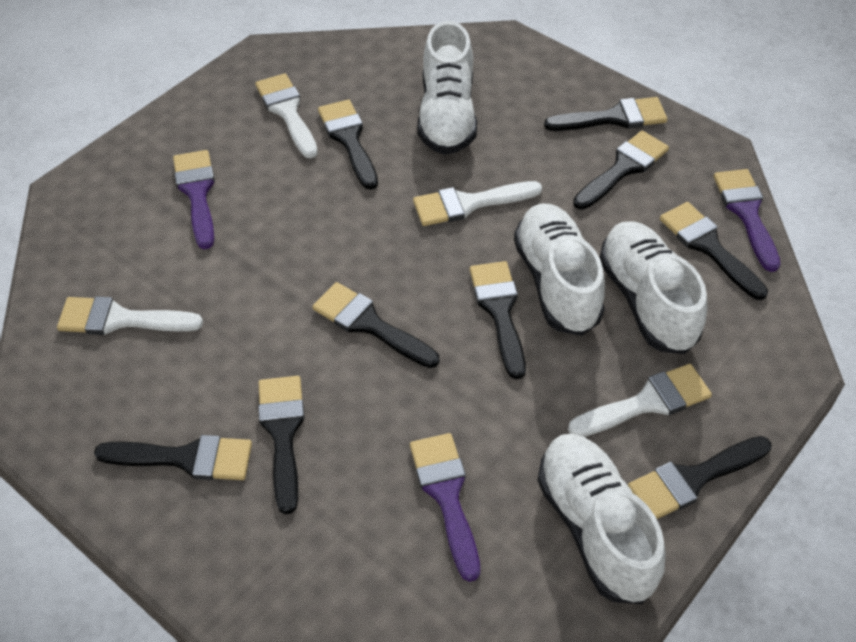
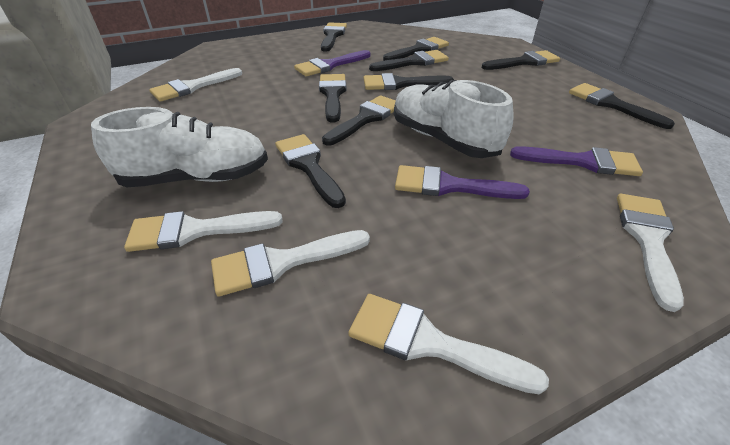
white brush: 4 -> 5
white shoe: 4 -> 2

